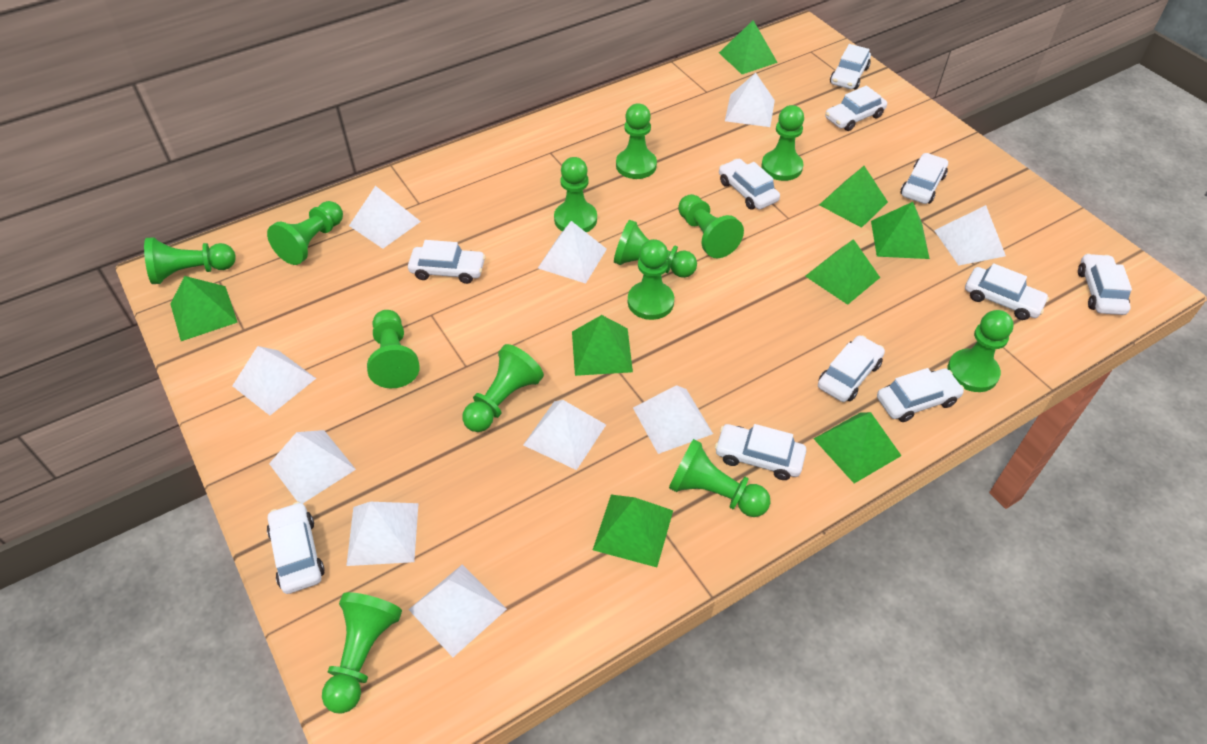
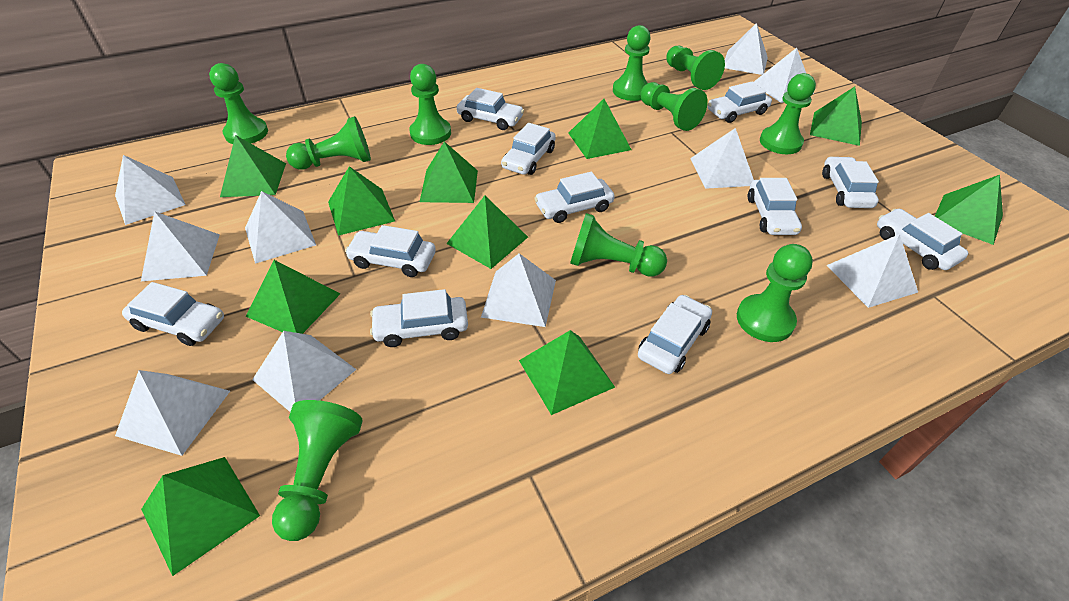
green pawn: 13 -> 10
green pyramid: 8 -> 10

